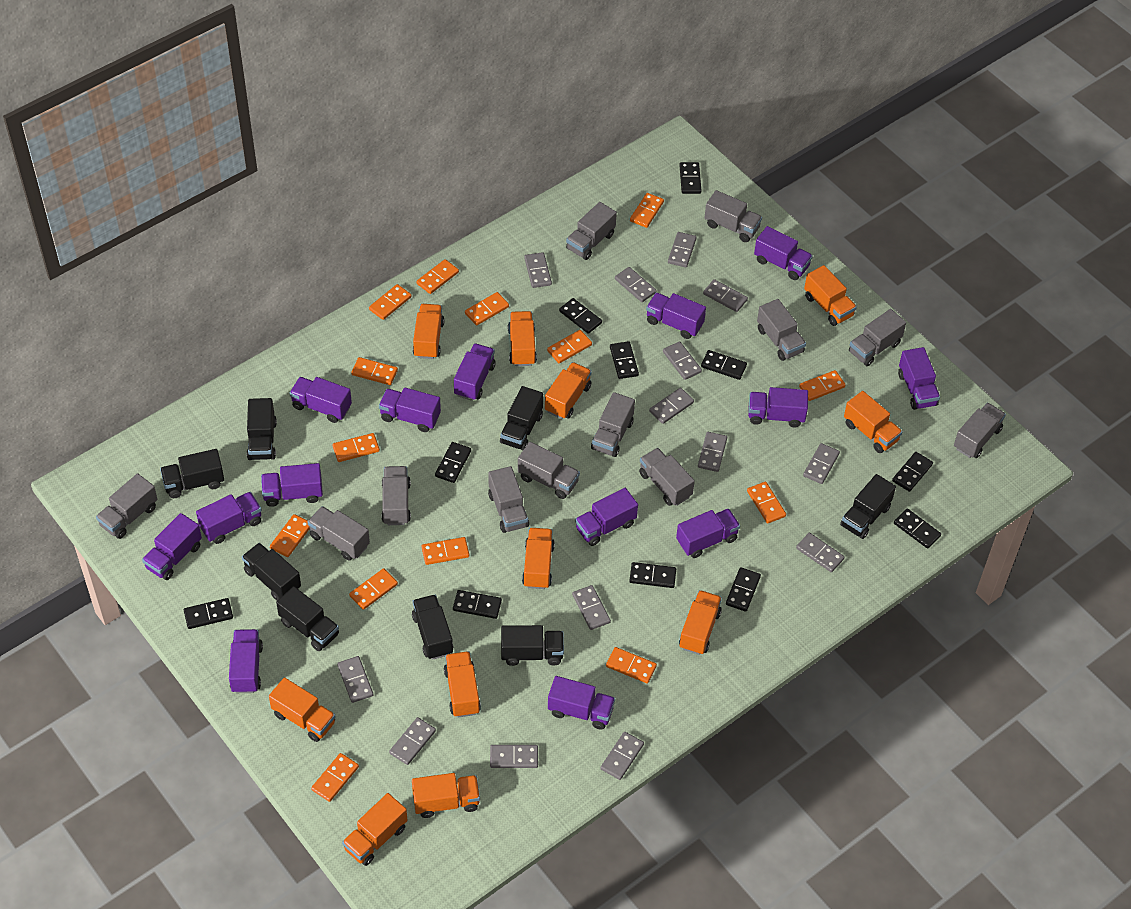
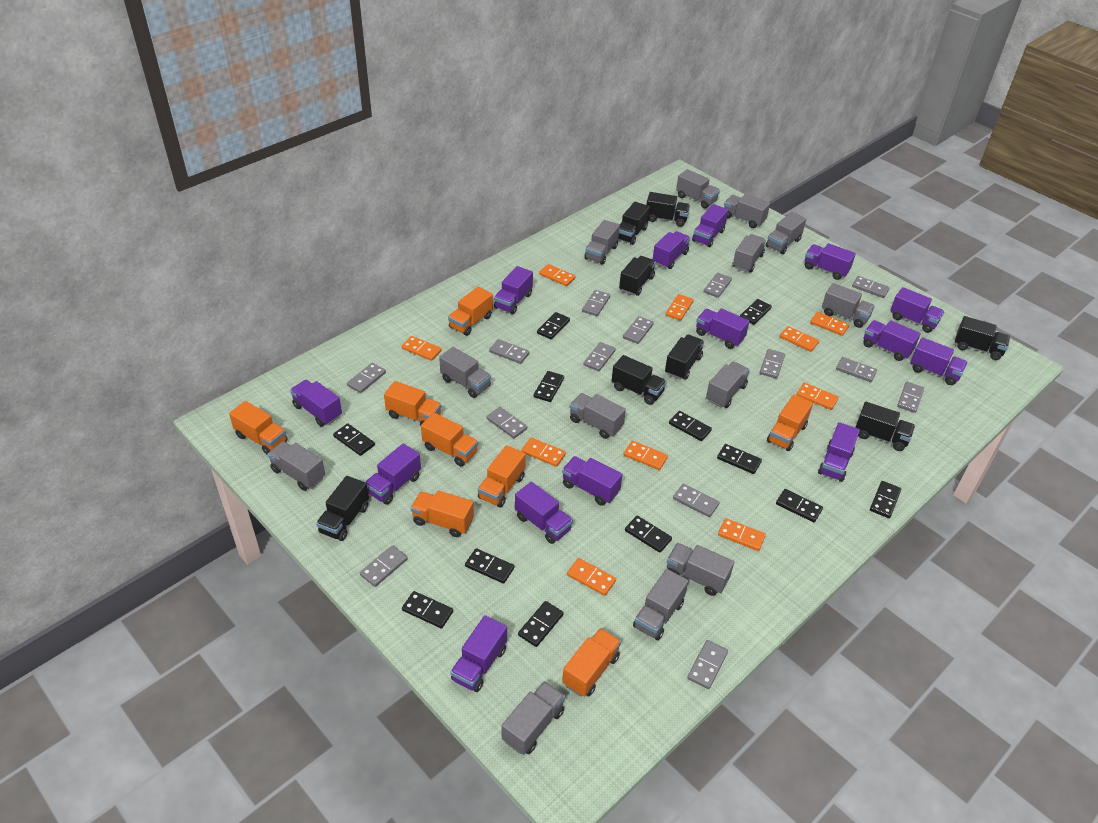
black domino: 11 -> 12
grey truck: 12 -> 13
orange domino: 14 -> 10
orange truck: 11 -> 8

